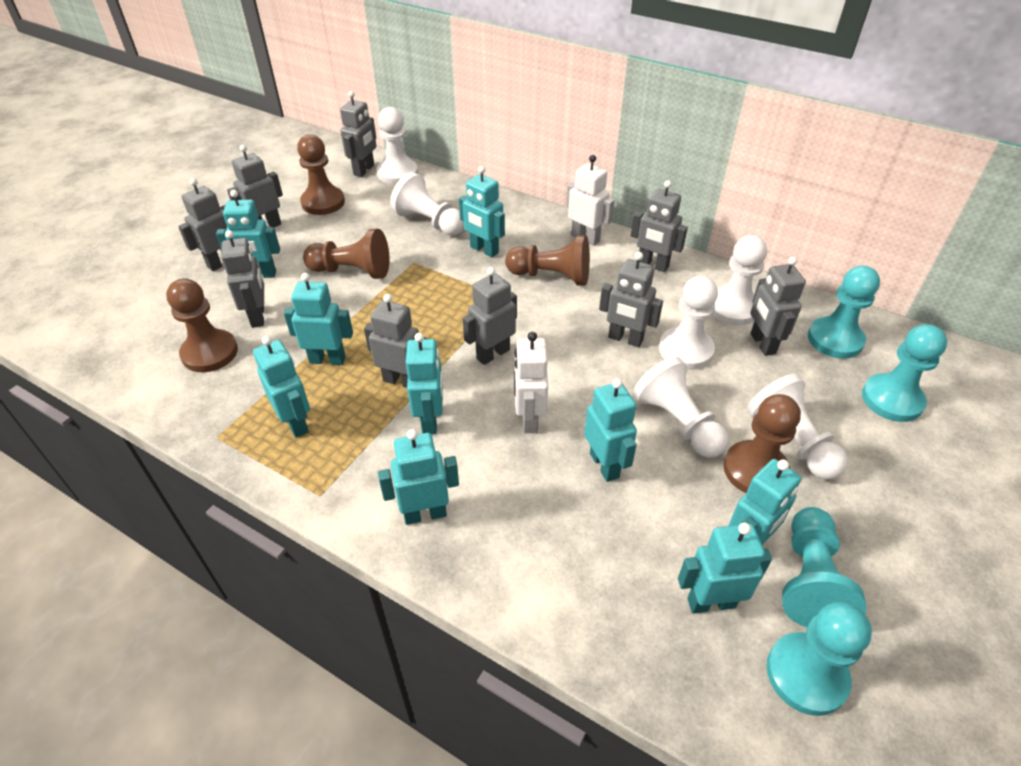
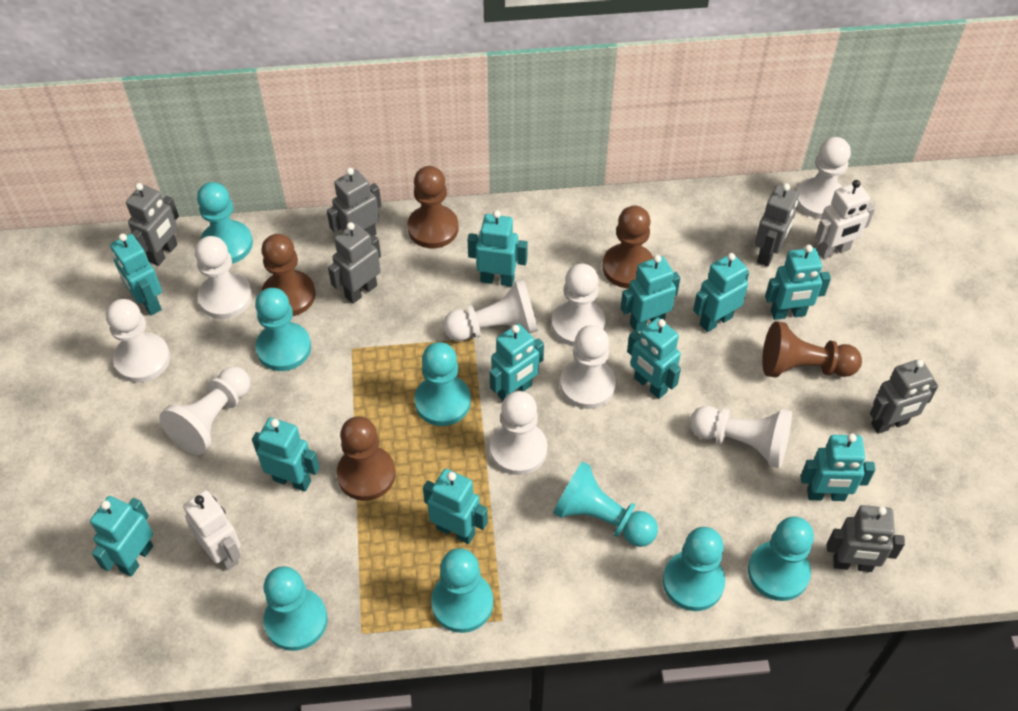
grey robot: 9 -> 6
turquoise pawn: 4 -> 8
turquoise robot: 9 -> 11
white pawn: 6 -> 9

